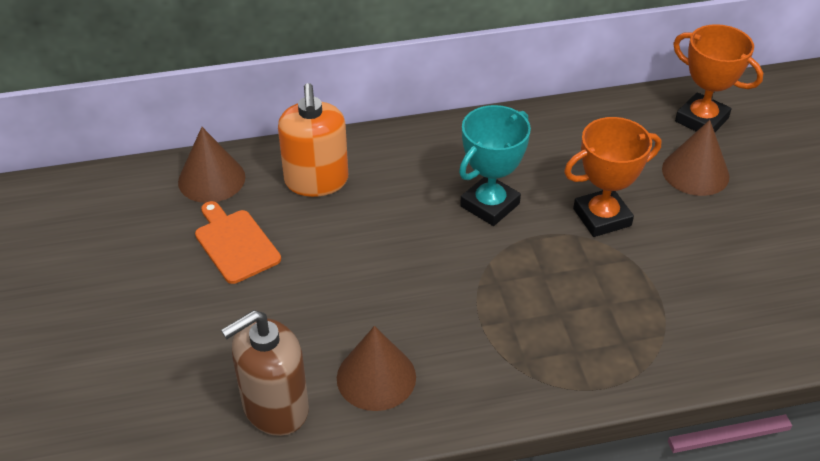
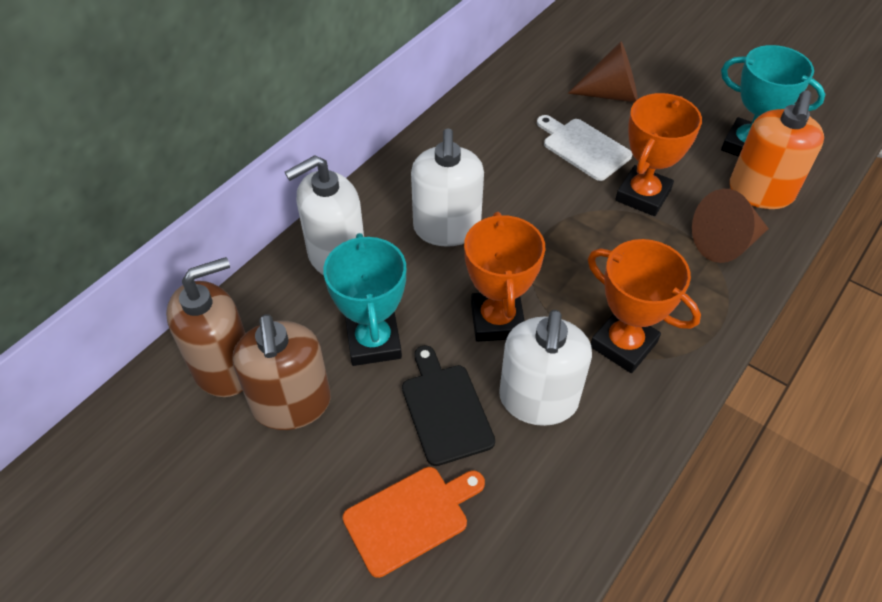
black cutting board: 0 -> 1
brown cone: 3 -> 2
brown soap dispenser: 1 -> 2
orange trophy: 2 -> 3
turquoise trophy: 1 -> 2
white cutting board: 0 -> 1
white soap dispenser: 0 -> 3

